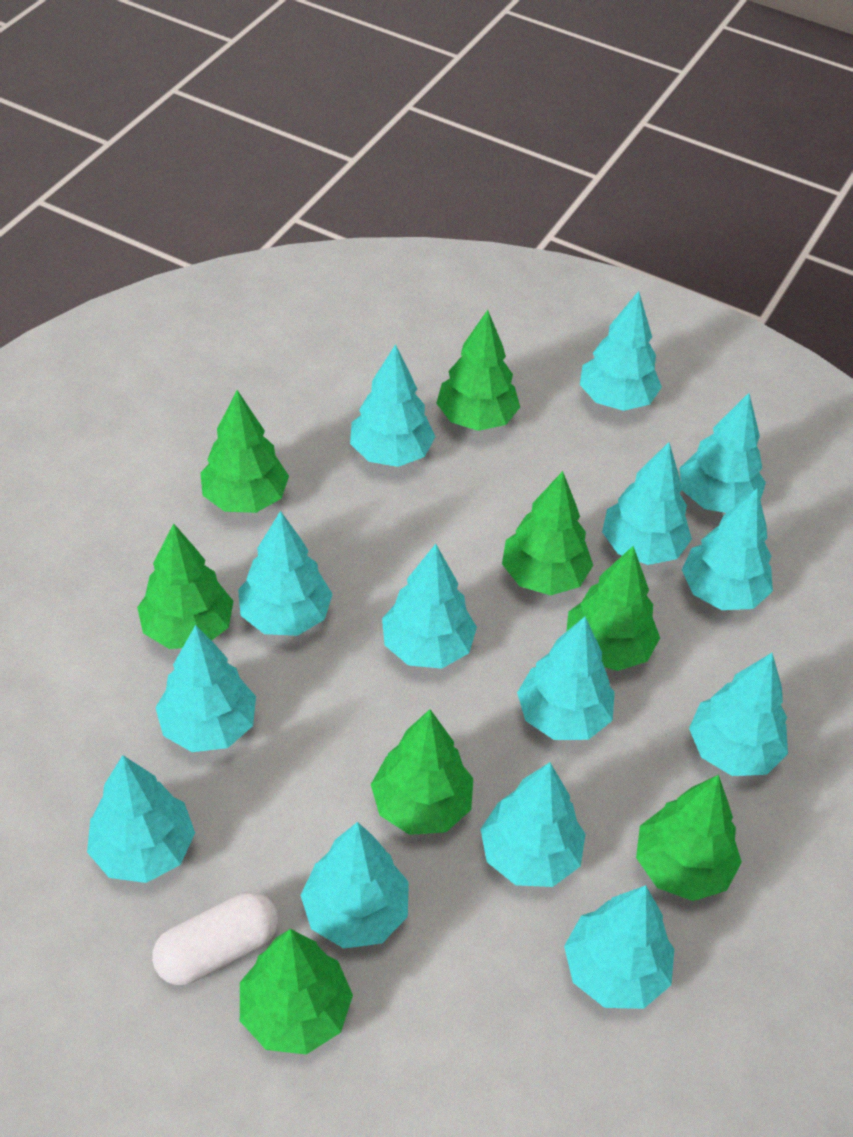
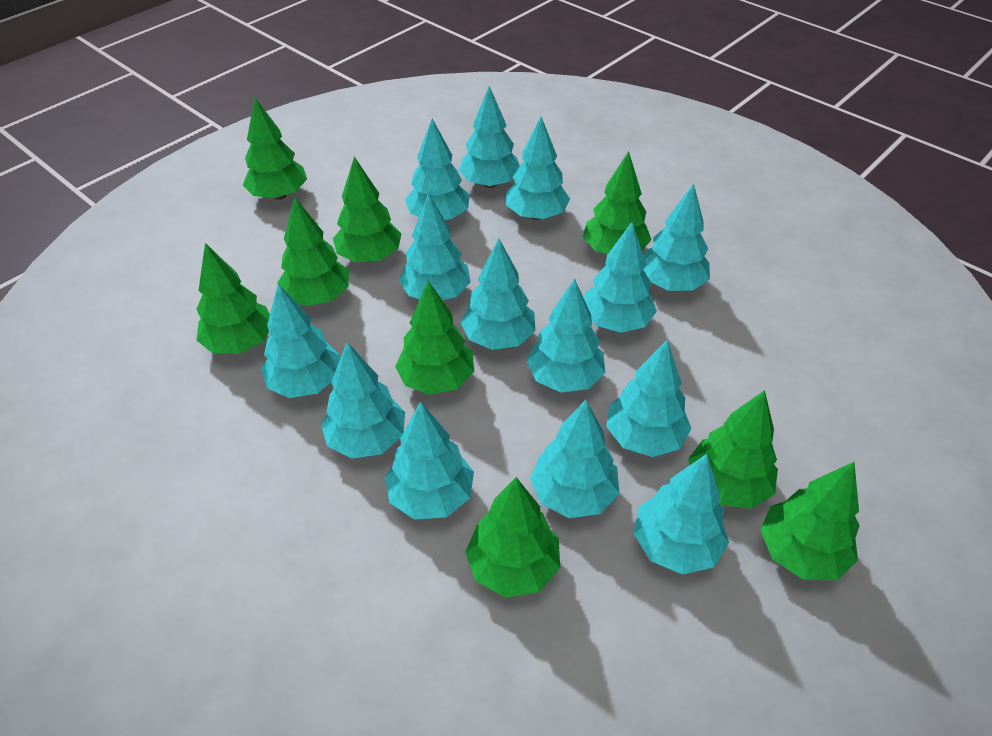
green tree: 8 -> 9
white capsule: 1 -> 0

